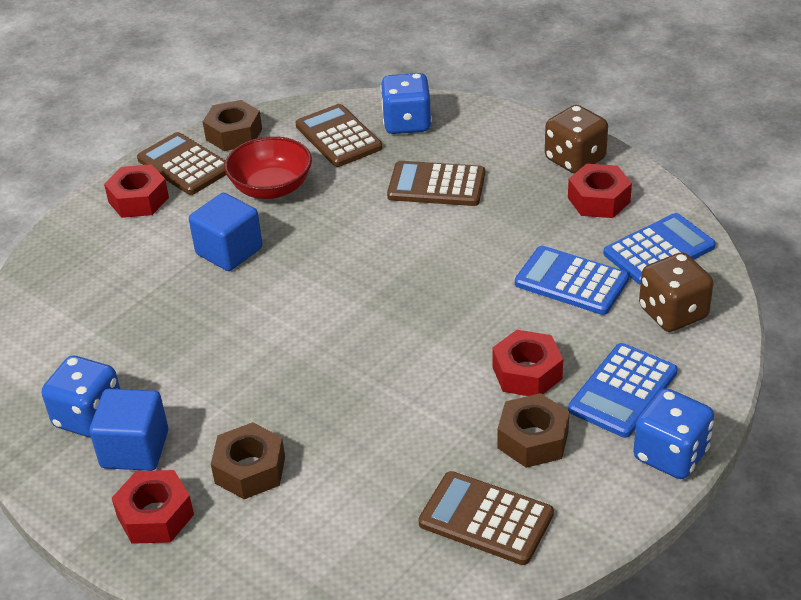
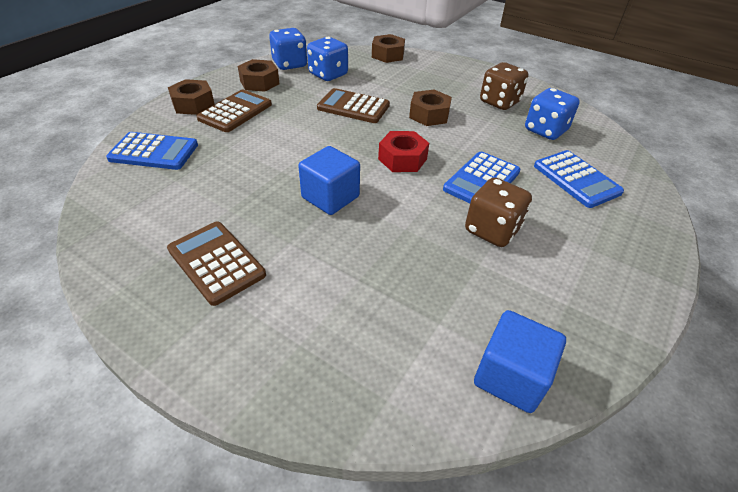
brown calculator: 4 -> 3
brown nut: 3 -> 4
red bowl: 1 -> 0
red nut: 4 -> 1

